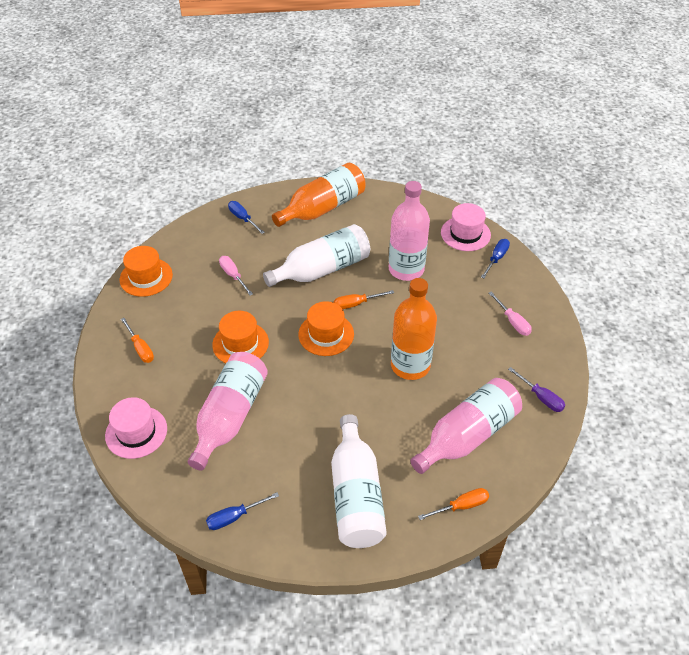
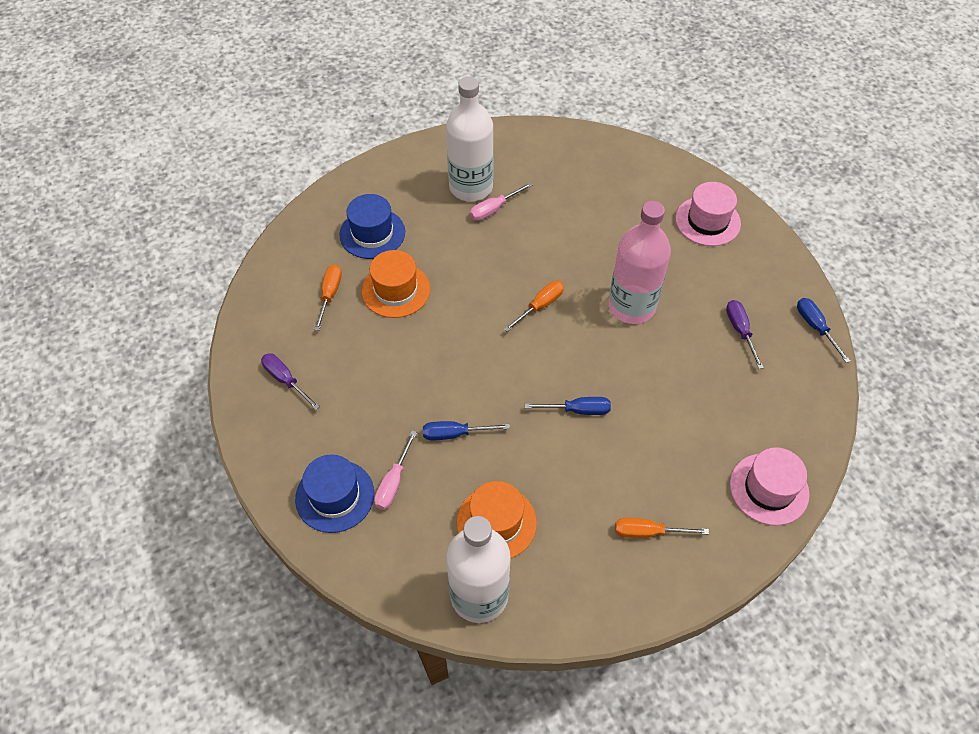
blue hat: 0 -> 2
orange bottle: 2 -> 0
orange hat: 3 -> 2
pink bottle: 3 -> 1
purple screwdriver: 1 -> 2

